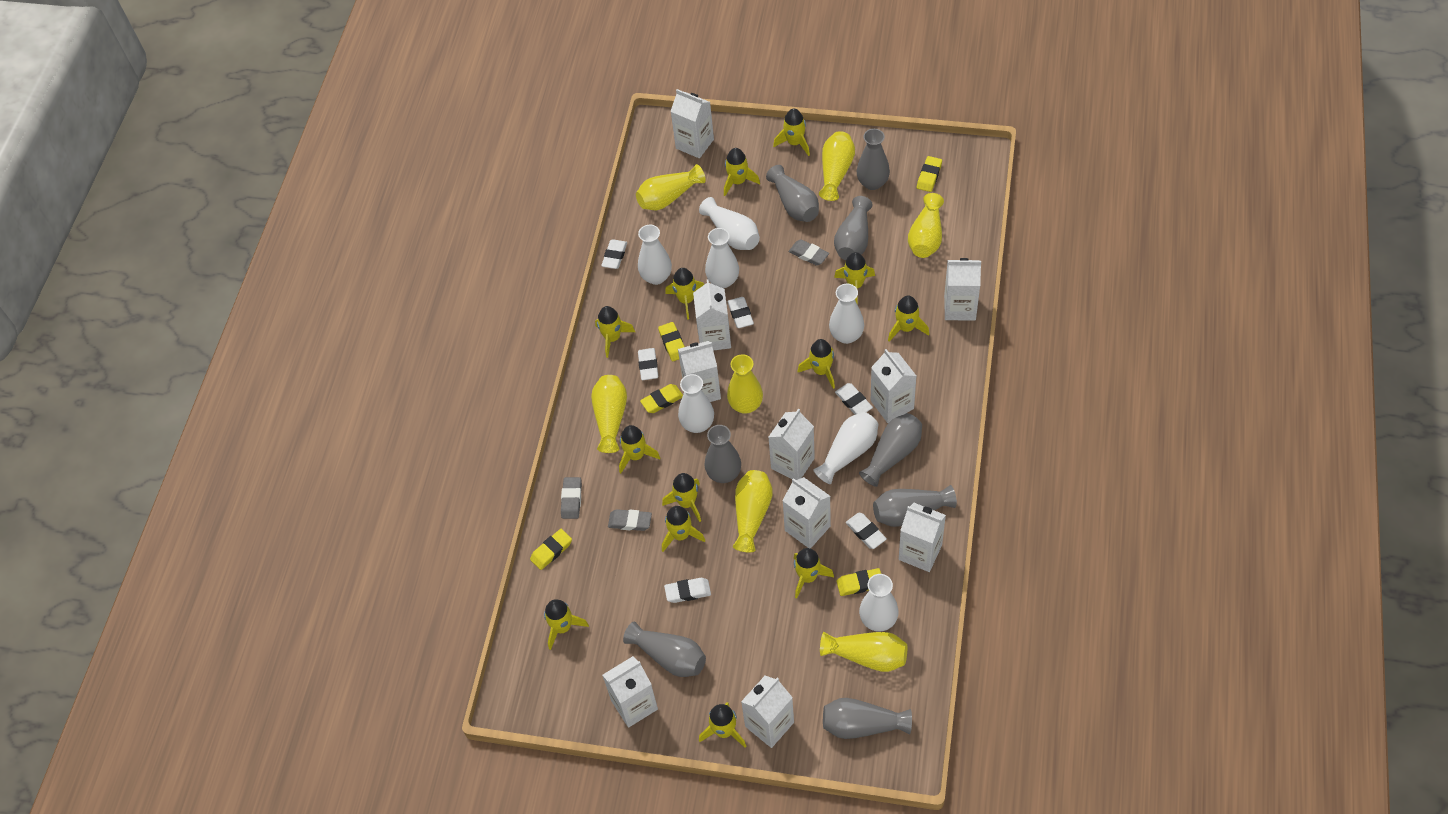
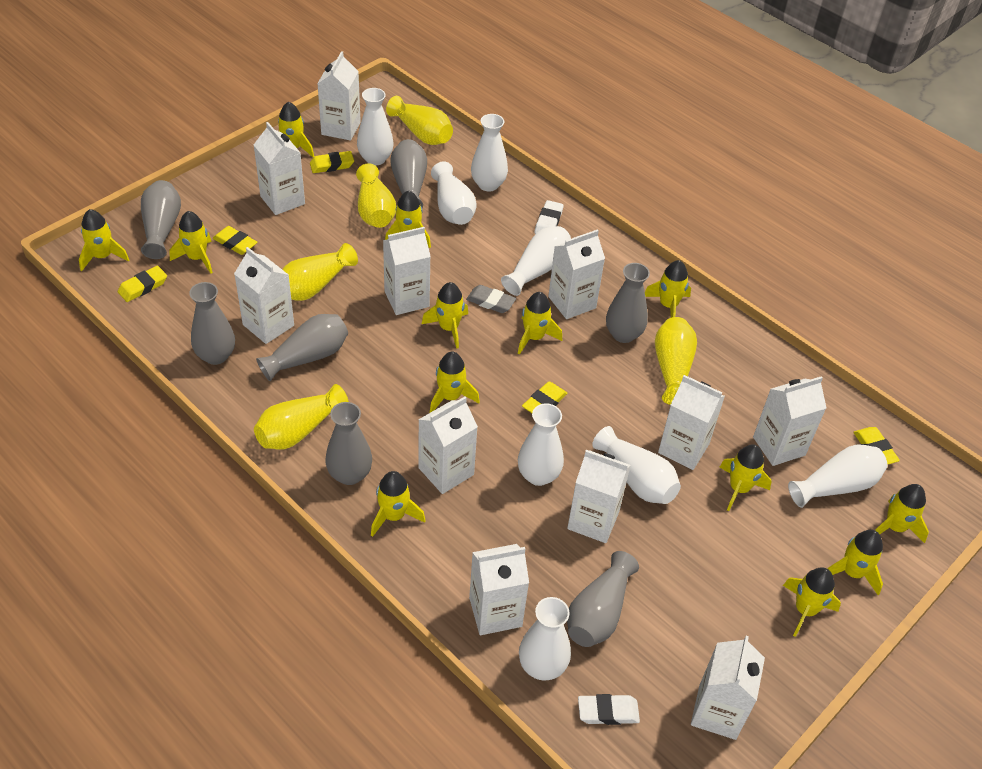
grey eraser: 3 -> 1
grey vase: 8 -> 7
white carton: 10 -> 11
white eraser: 6 -> 2
white vase: 7 -> 8
yellow vase: 7 -> 5

